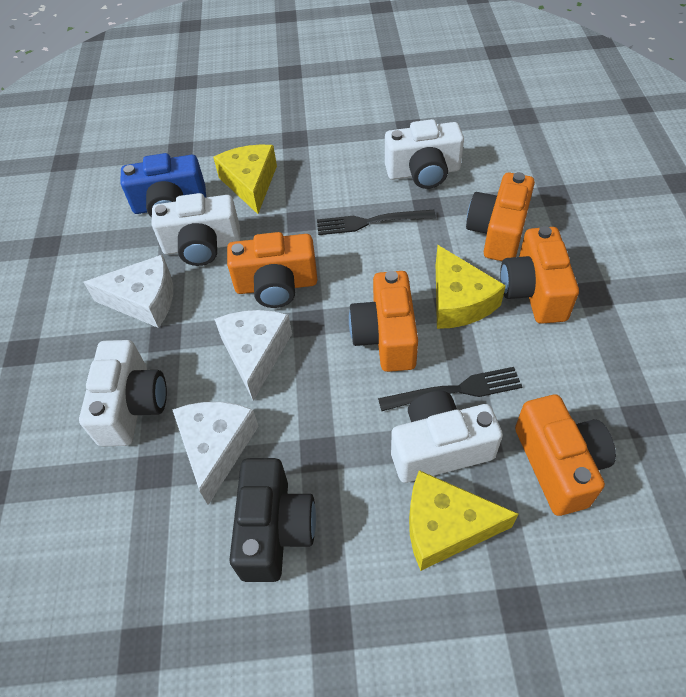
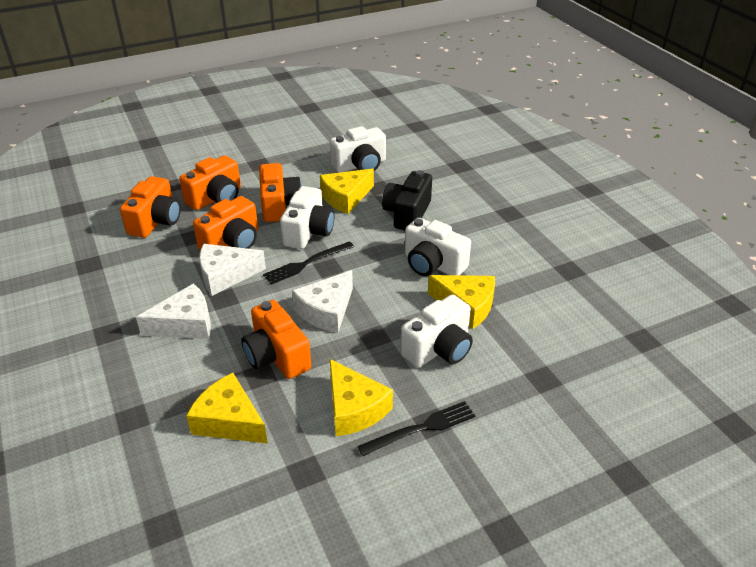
blue camera: 1 -> 0
yellow cheese: 3 -> 4

